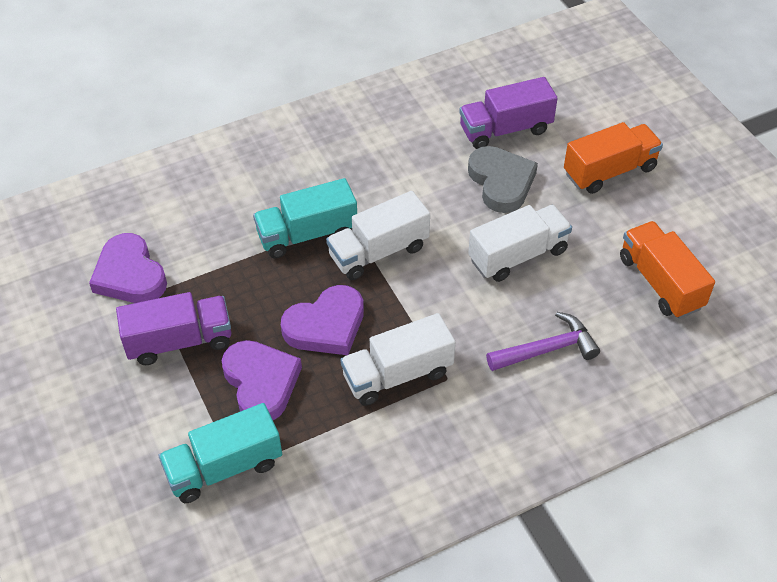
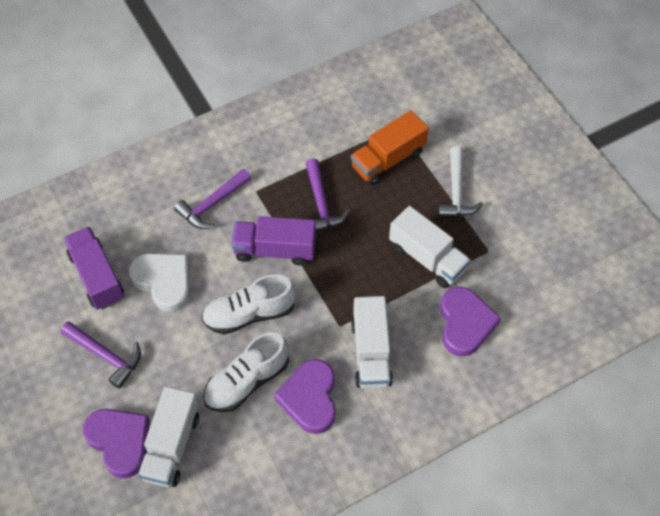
grey heart: 1 -> 0
orange truck: 2 -> 1
purple hammer: 1 -> 3
turquoise truck: 2 -> 0
white hammer: 0 -> 1
white heart: 0 -> 1
white shoe: 0 -> 2

